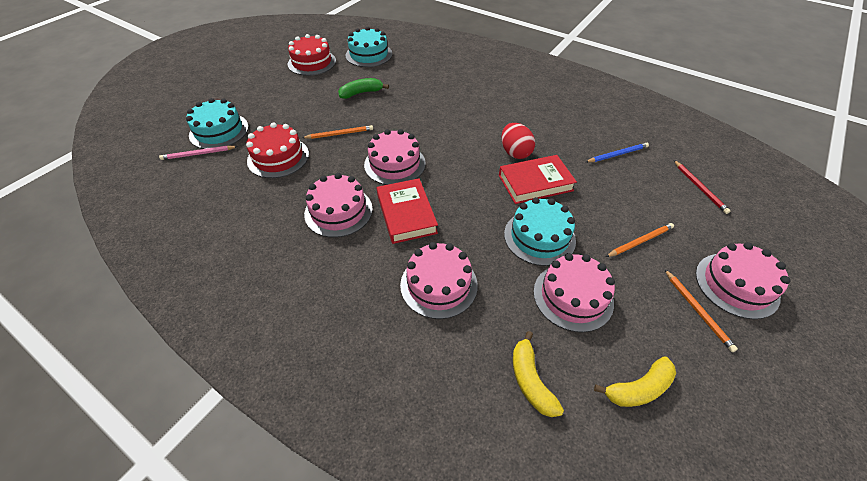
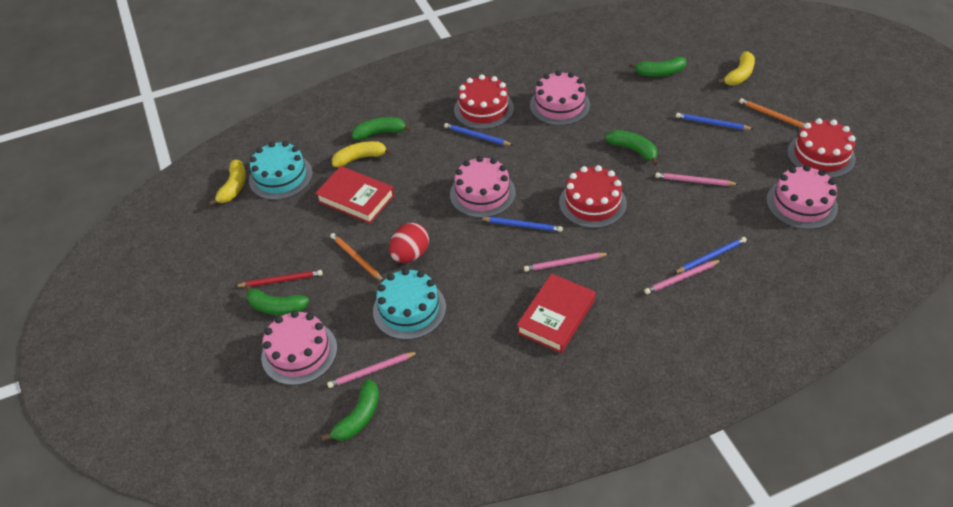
blue pencil: 1 -> 4
green banana: 1 -> 5
orange pencil: 3 -> 2
pink cake: 5 -> 4
pink pencil: 1 -> 4
red cake: 2 -> 3
turquoise cake: 3 -> 2
yellow banana: 2 -> 3

